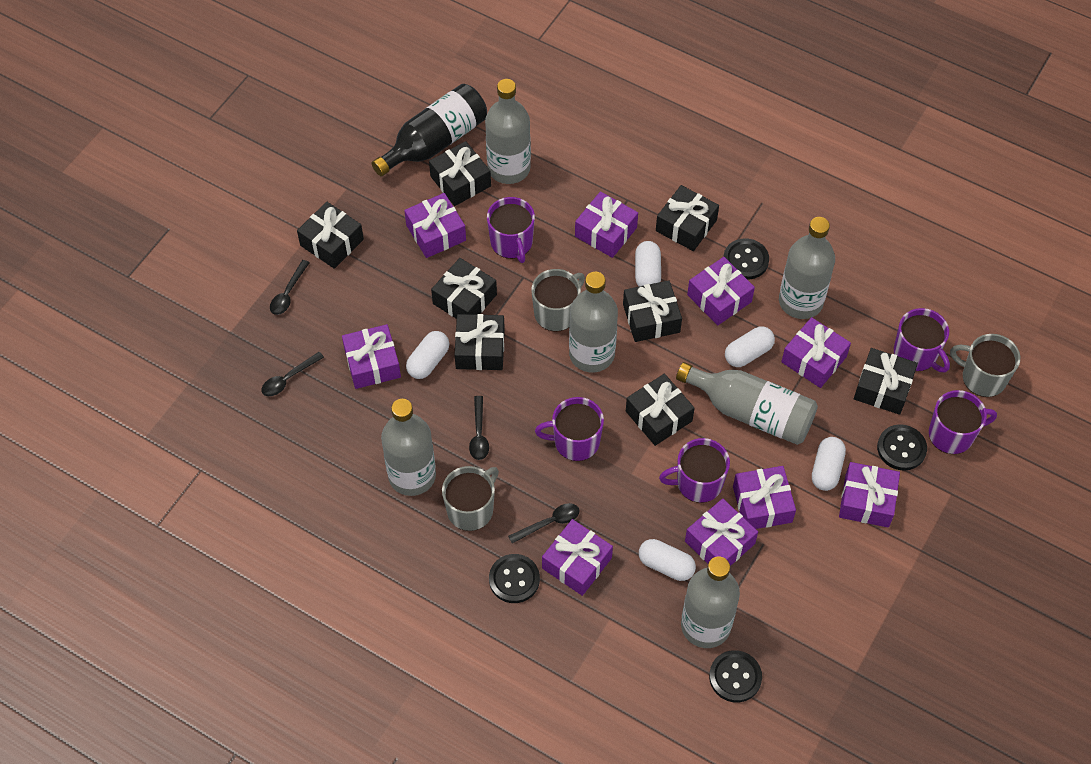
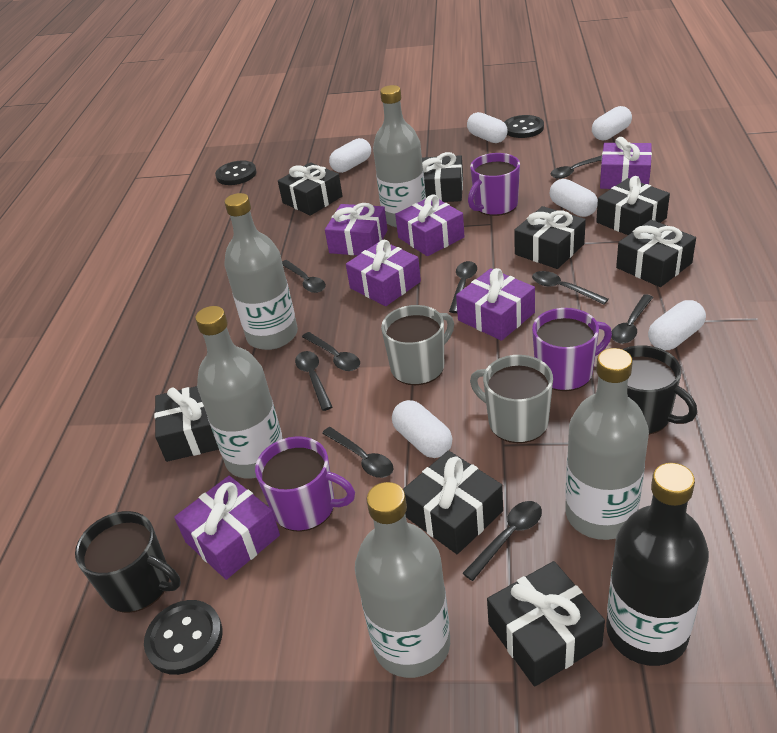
black button: 4 -> 3
black mug: 0 -> 2
black spoon: 4 -> 9
grey bottle: 6 -> 5
grey mug: 3 -> 2
purple gift: 9 -> 6
purple mug: 5 -> 3
white capsule: 5 -> 6

